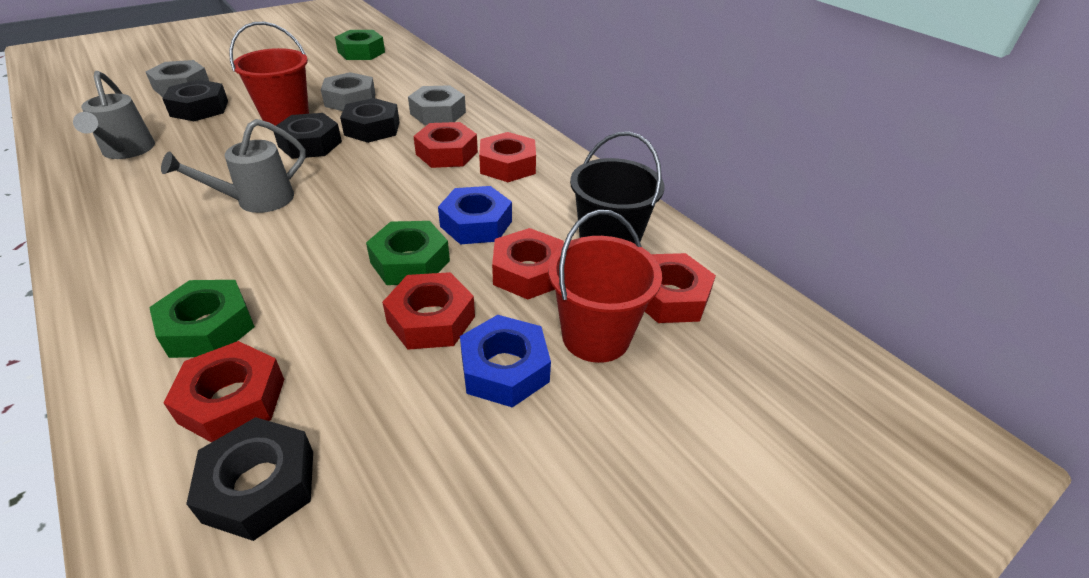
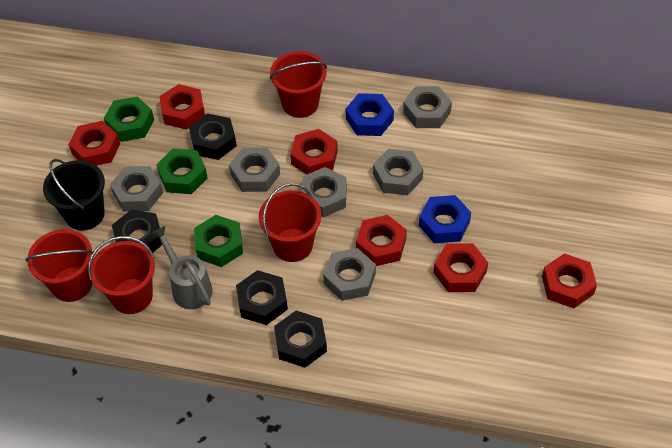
grey nut: 3 -> 6
grey watering can: 2 -> 1
red bucket: 2 -> 4

